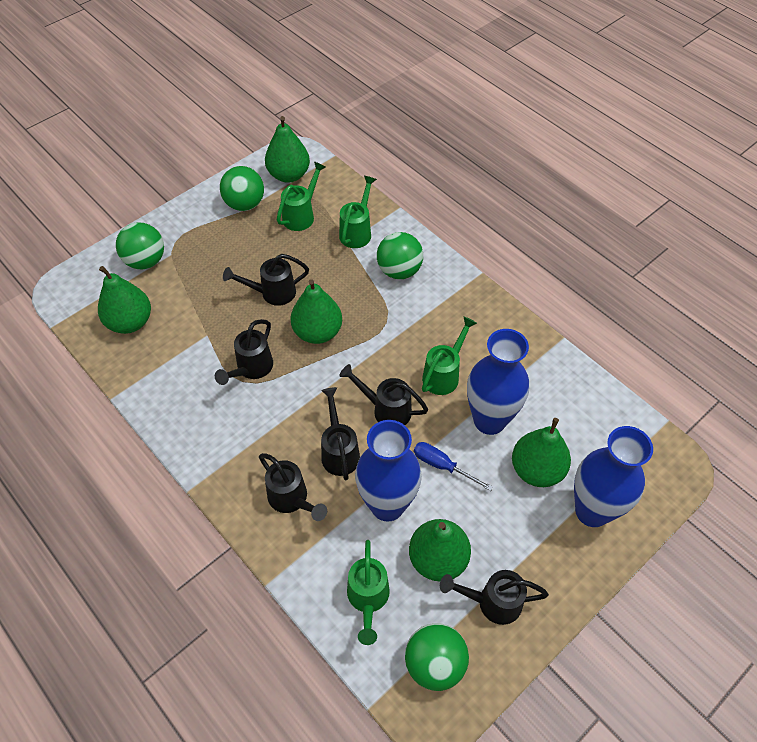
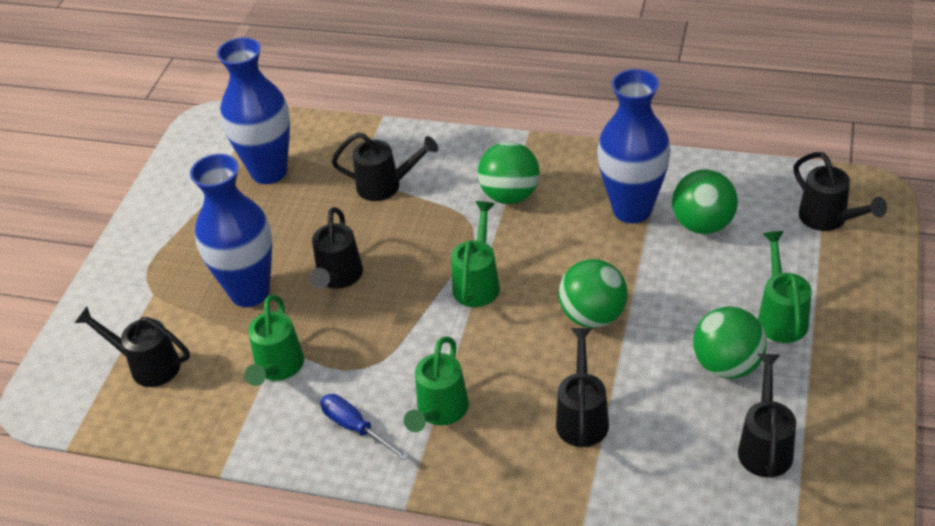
green pear: 5 -> 0

